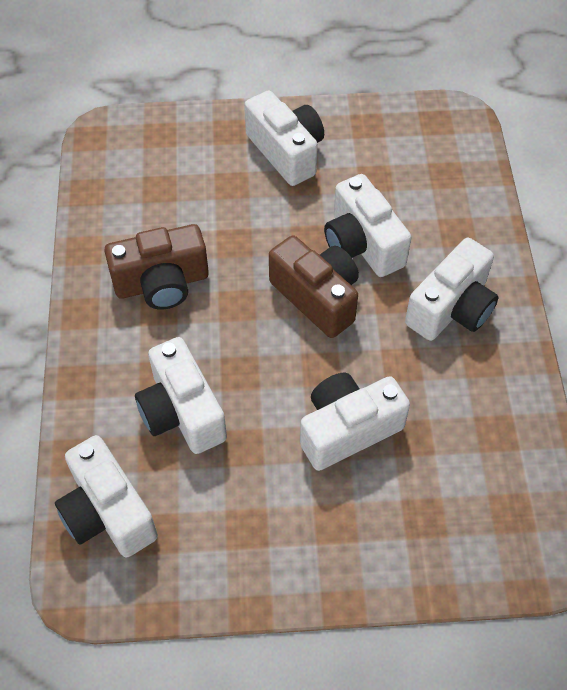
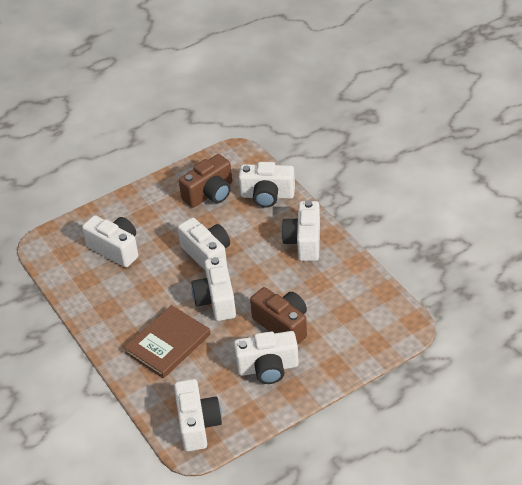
brown book: 0 -> 1
white camera: 6 -> 7

